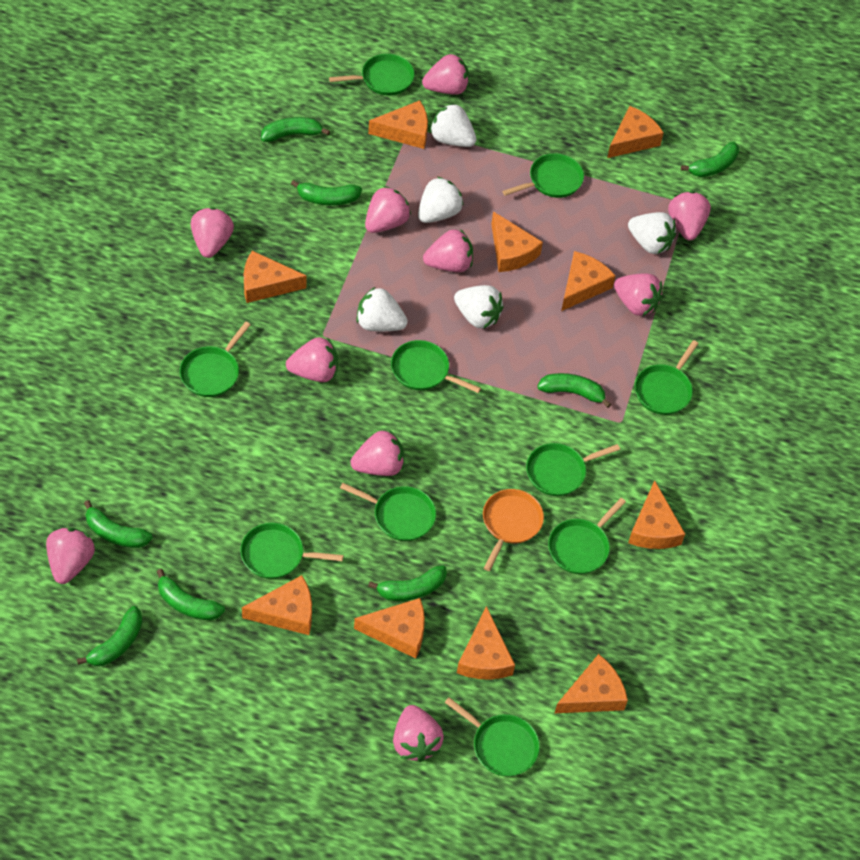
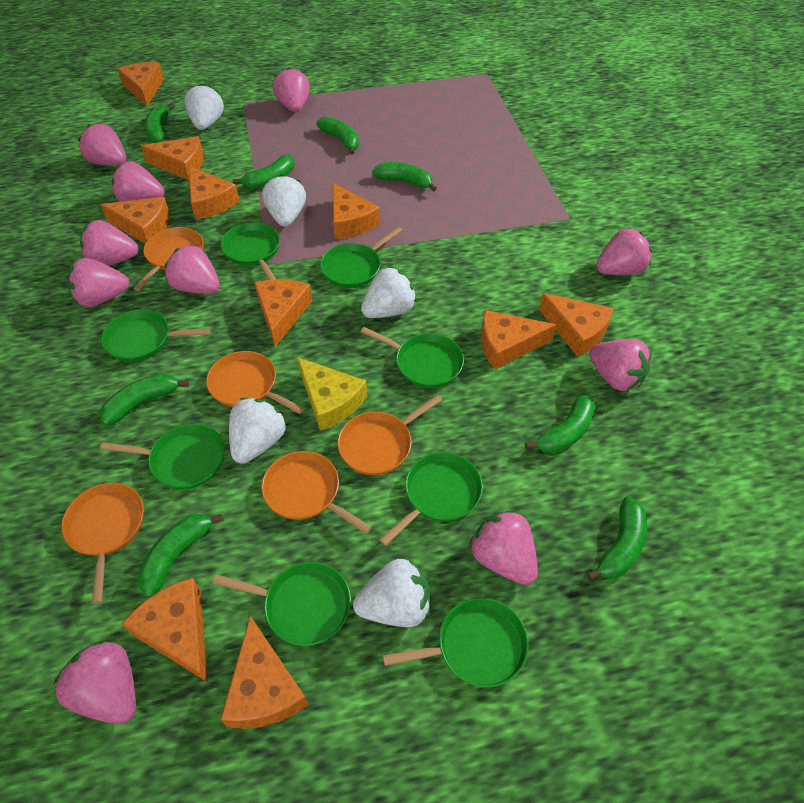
green pan: 10 -> 8
orange pan: 1 -> 5
yellow cheese: 0 -> 1

